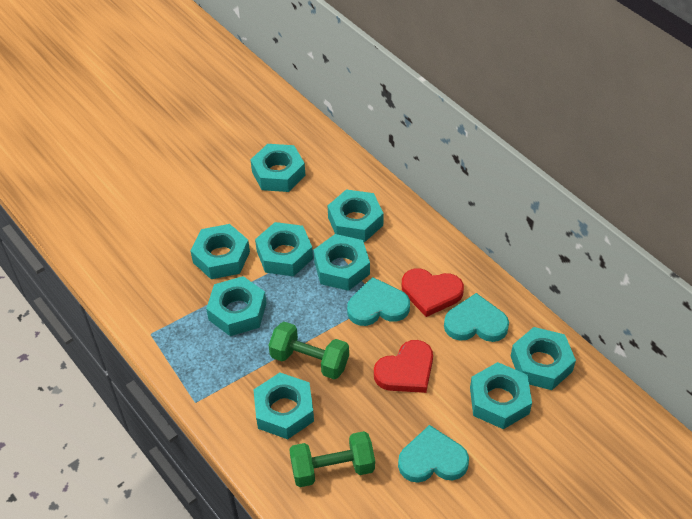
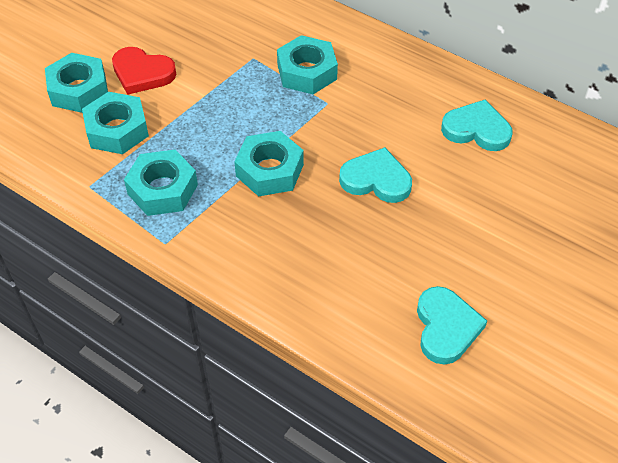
green dumbbell: 2 -> 0
red heart: 2 -> 1
turquoise nut: 9 -> 5

